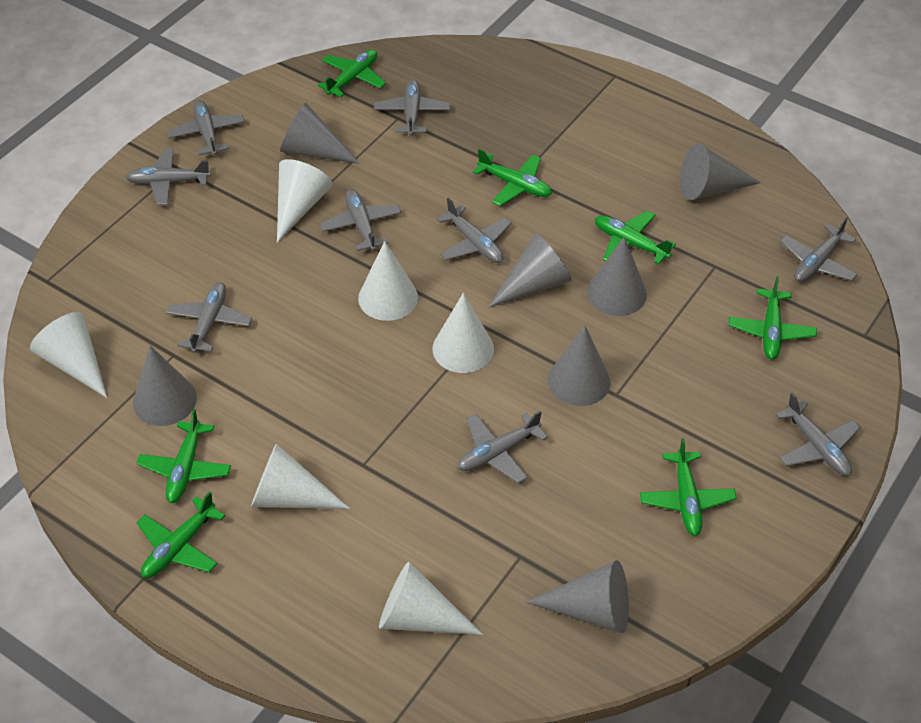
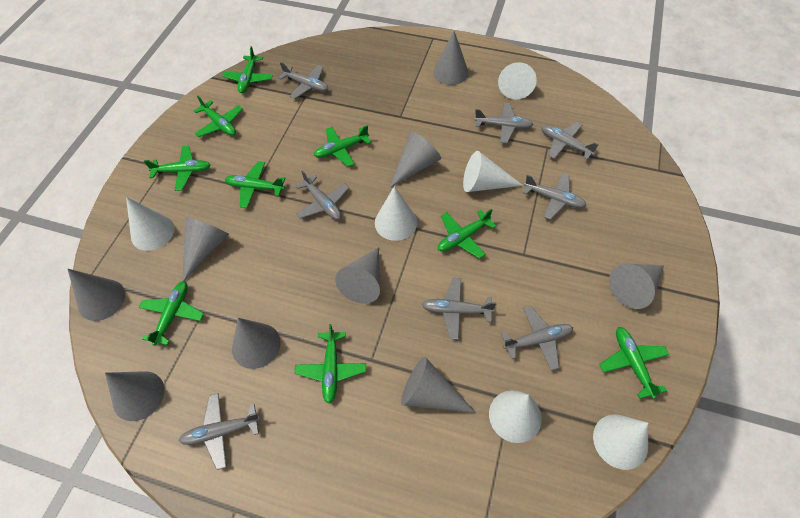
green plane: 7 -> 9
grey cone: 7 -> 9
grey plane: 9 -> 8

